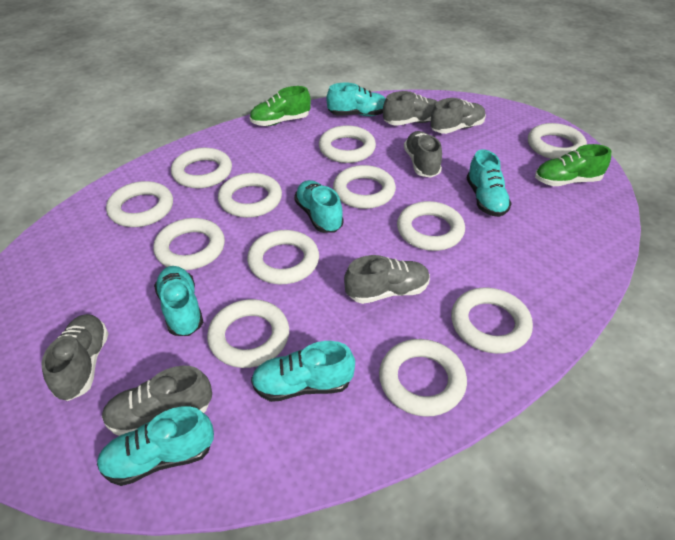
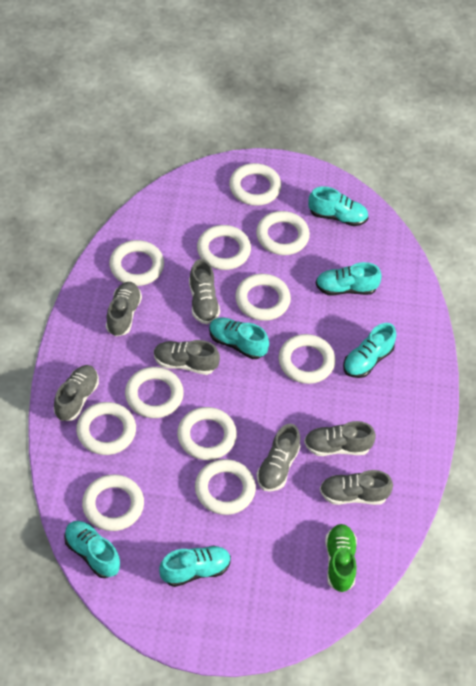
green shoe: 2 -> 1
grey shoe: 6 -> 7
white ring: 12 -> 11

